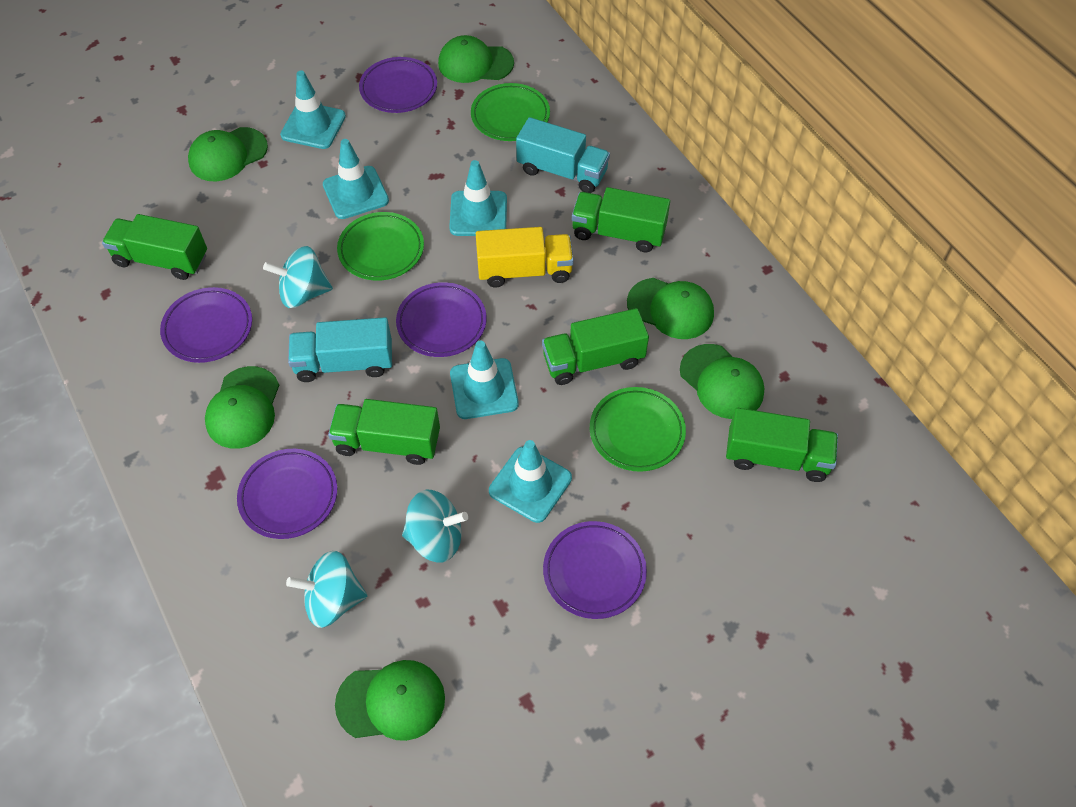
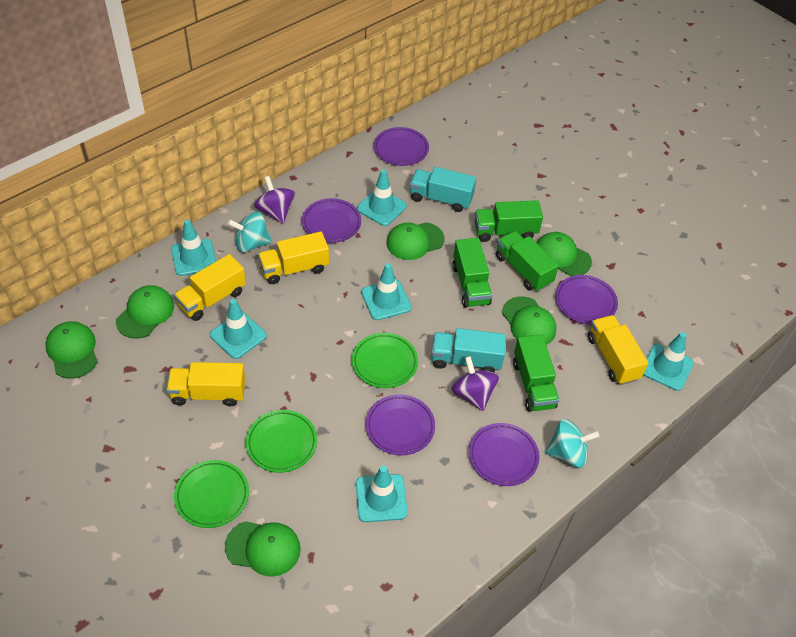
green truck: 5 -> 4
purple spinning top: 0 -> 2
turquoise spinning top: 3 -> 2
turquoise traffic cone: 5 -> 6
yellow truck: 1 -> 4

